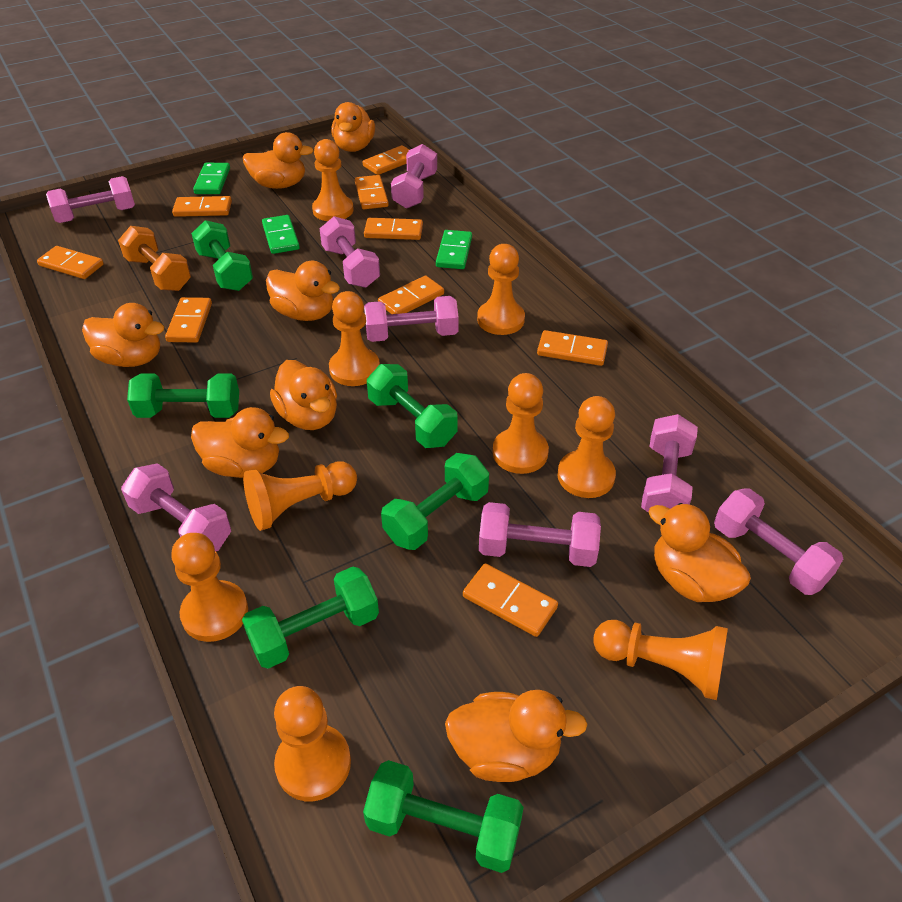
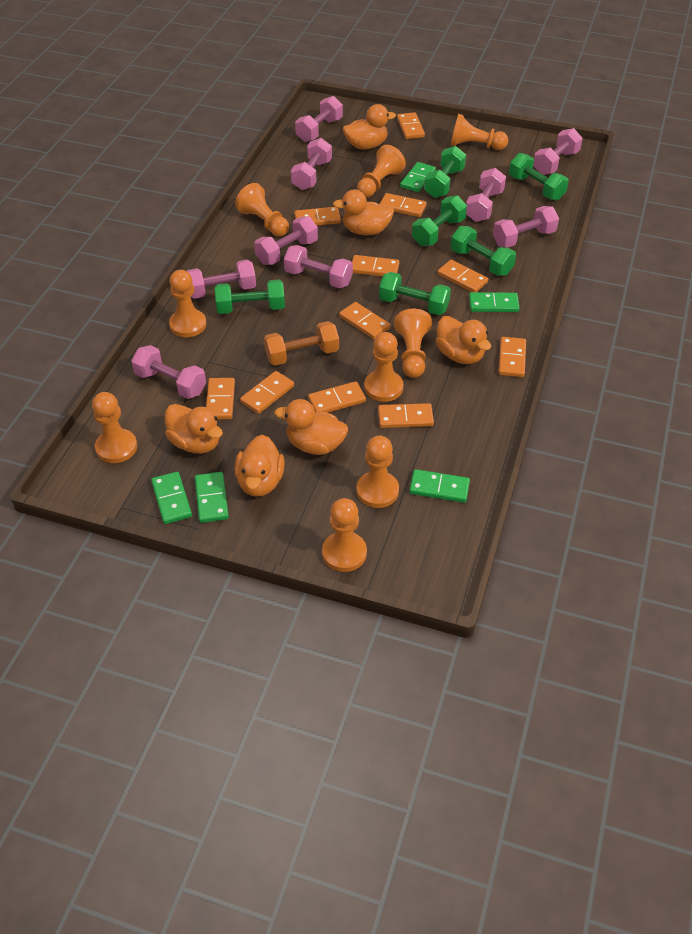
green domino: 3 -> 5
orange domino: 9 -> 11
orange duck: 8 -> 6
pink dumbbell: 8 -> 9

